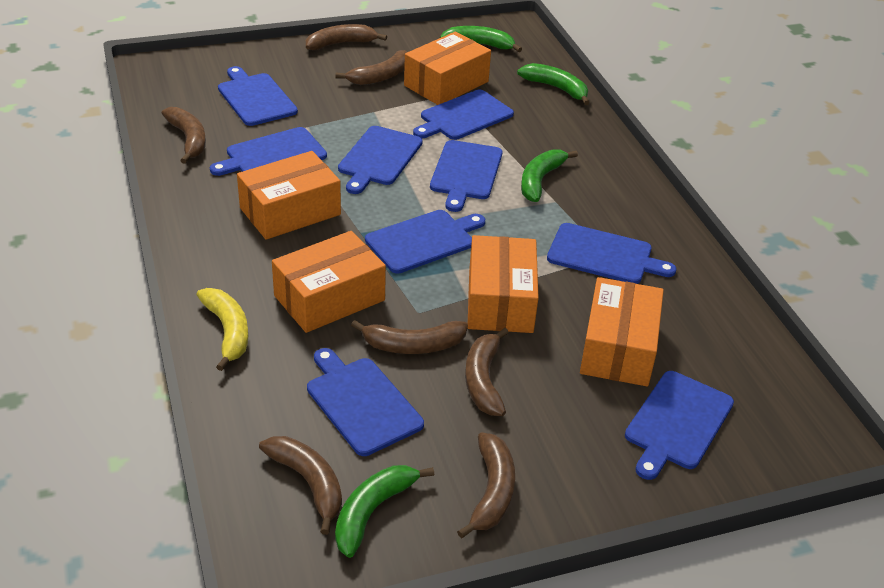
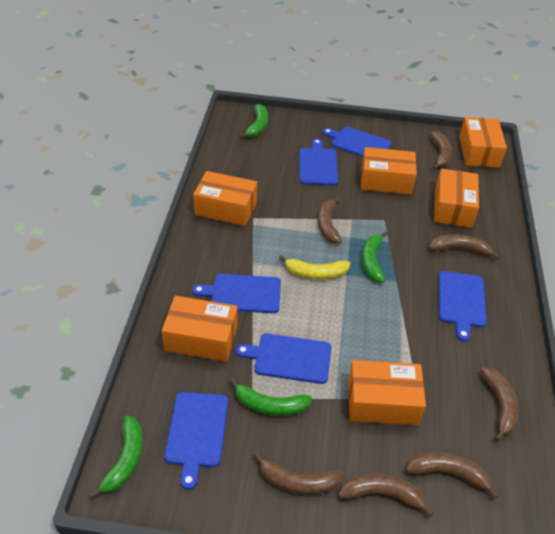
blue cutting board: 9 -> 6
orange box: 5 -> 6

